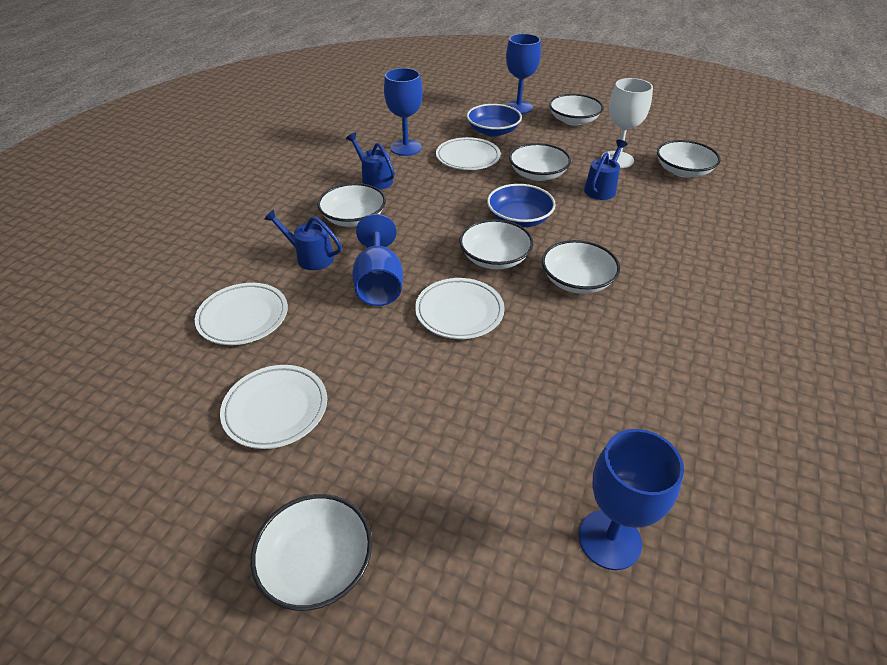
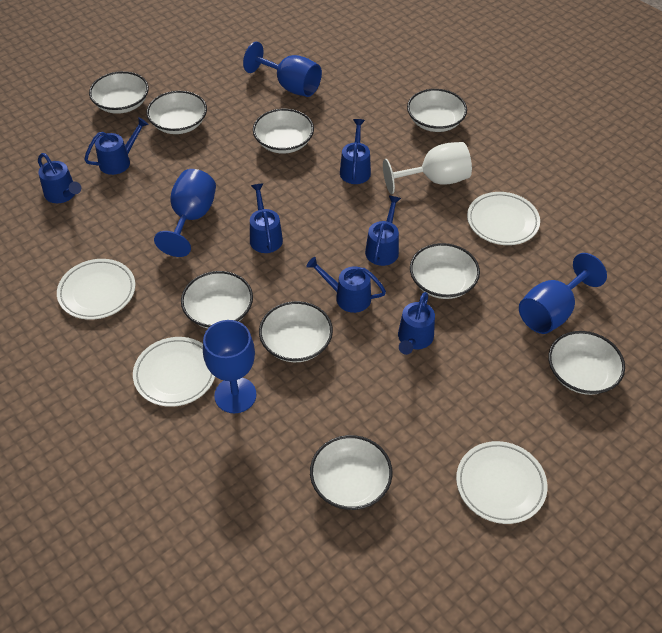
blue bowl: 2 -> 0
blue watering can: 3 -> 7
white bowl: 7 -> 9

